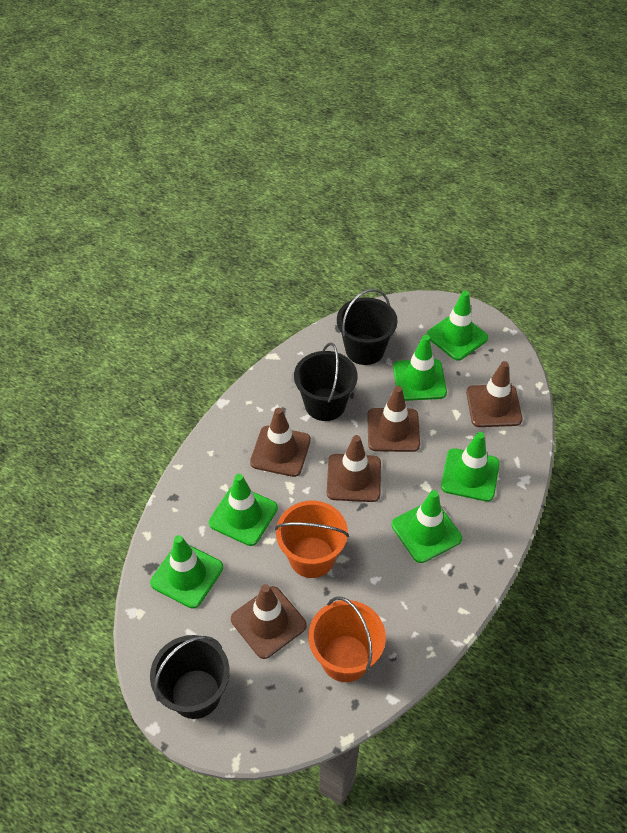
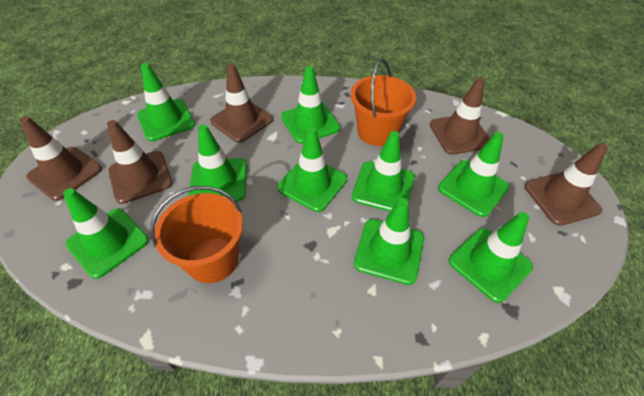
black bucket: 3 -> 0
green traffic cone: 6 -> 9

